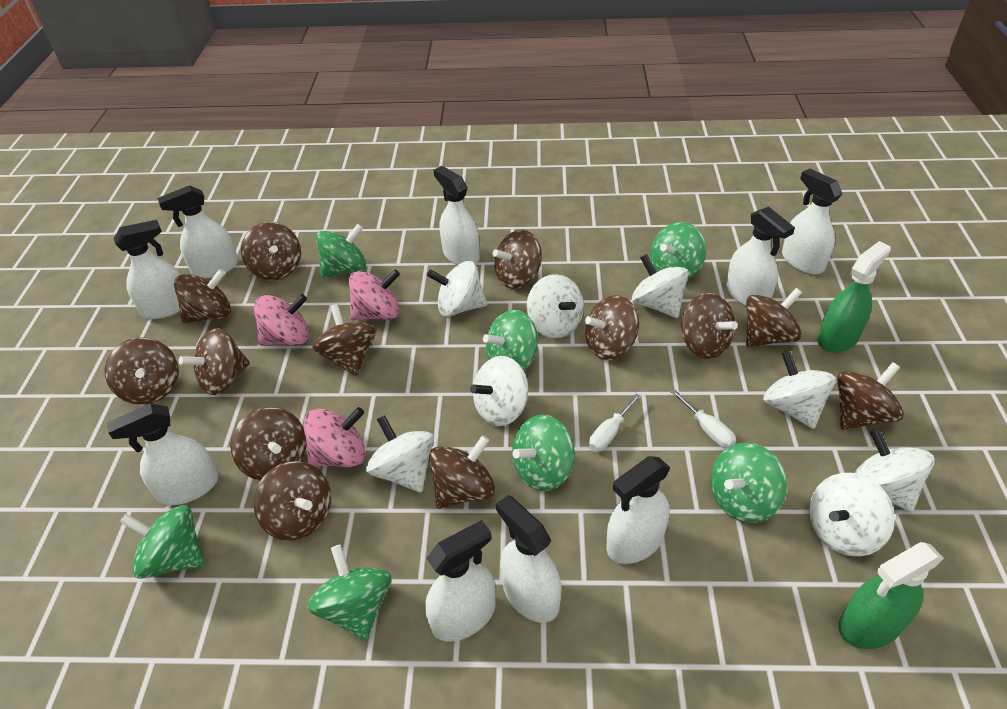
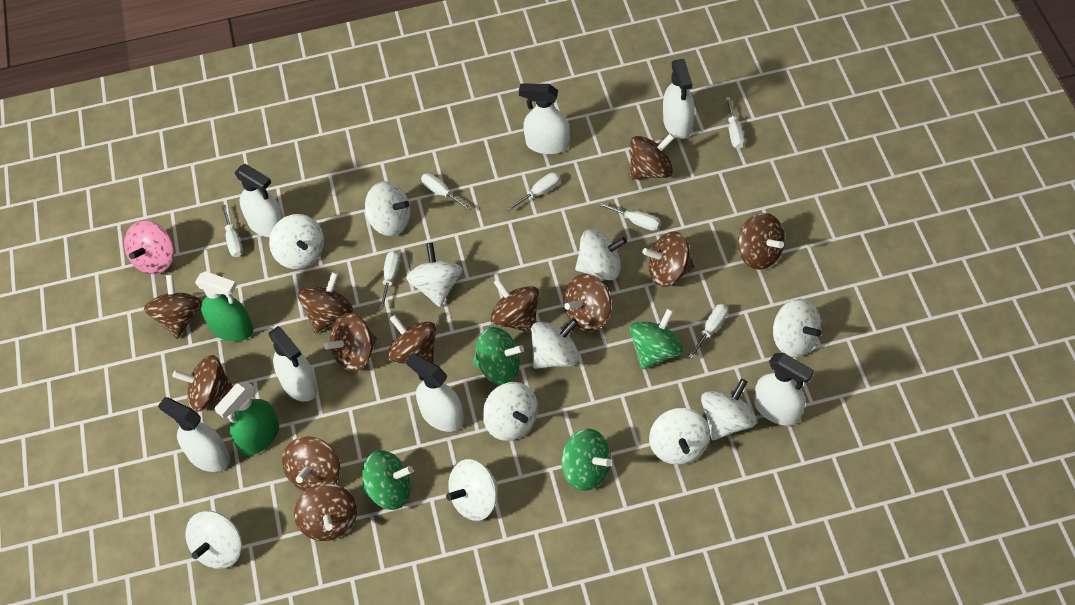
brown spinning top: 13 -> 12
green spinning top: 7 -> 4
pink spinning top: 3 -> 1
white screwdriver: 2 -> 7
white spinning top: 8 -> 11
white spray bottle: 9 -> 7

